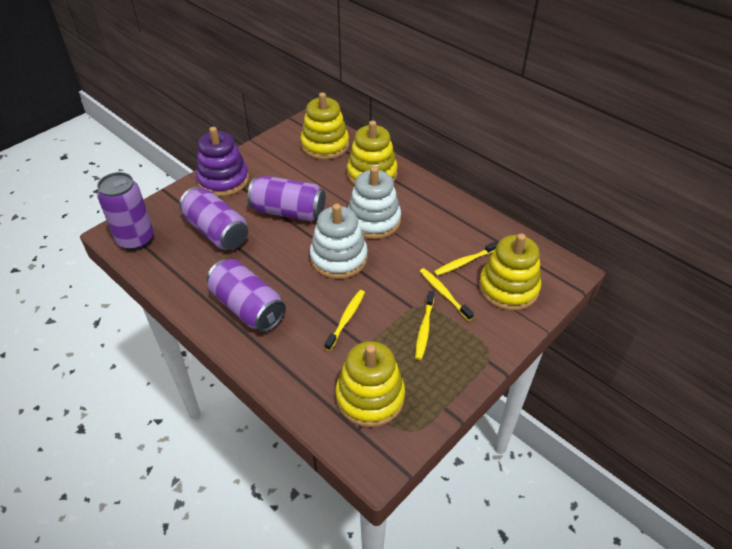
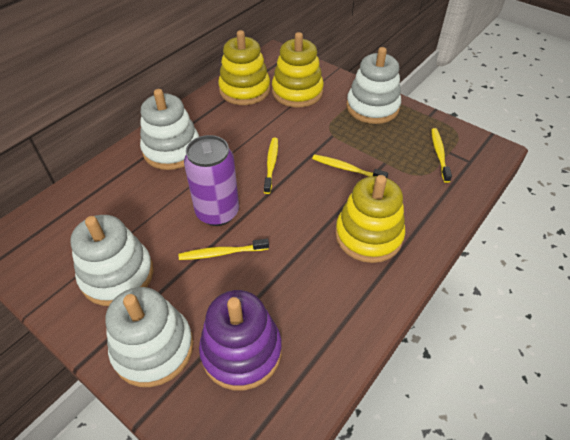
purple can: 4 -> 1
white stacking toy: 2 -> 4
yellow stacking toy: 4 -> 3

